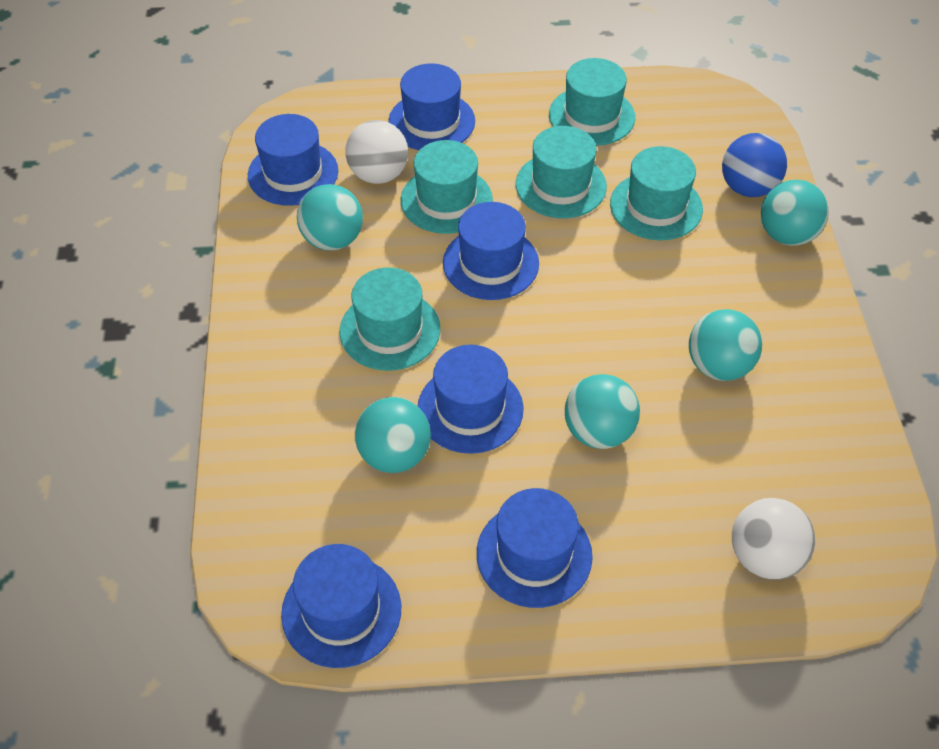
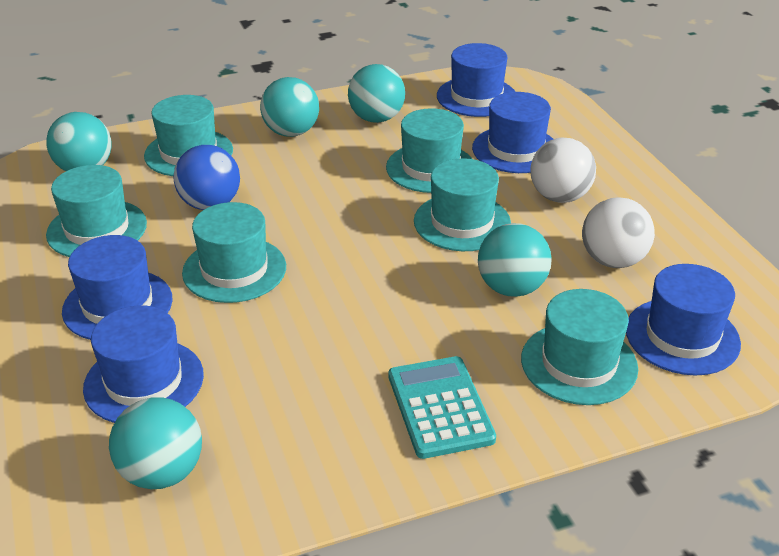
blue hat: 6 -> 5
turquoise calculator: 0 -> 1
turquoise hat: 5 -> 6

